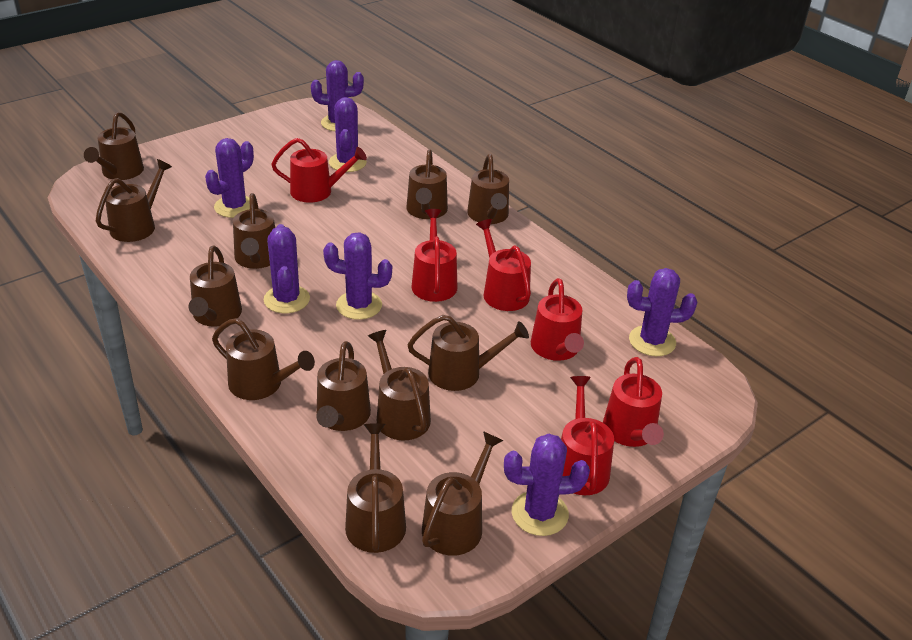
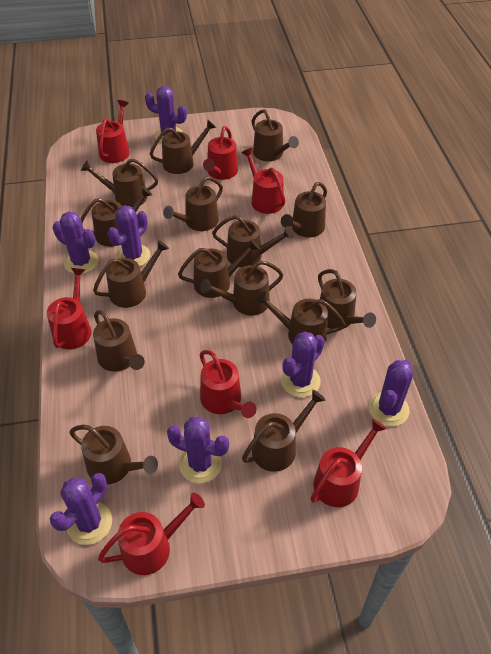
brown watering can: 12 -> 15
red watering can: 6 -> 7

